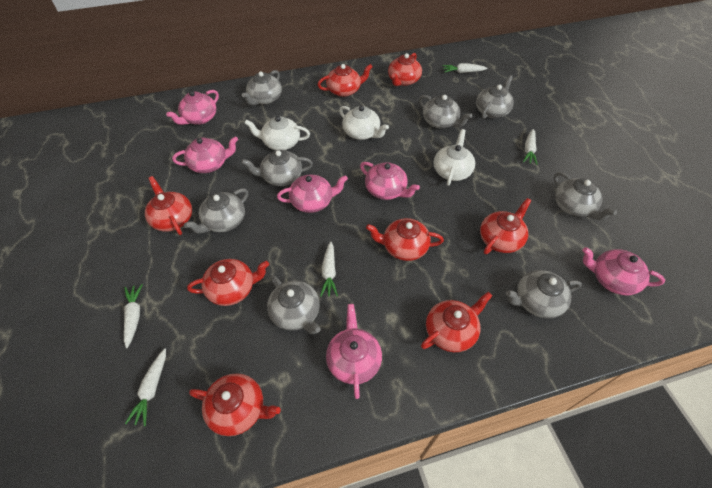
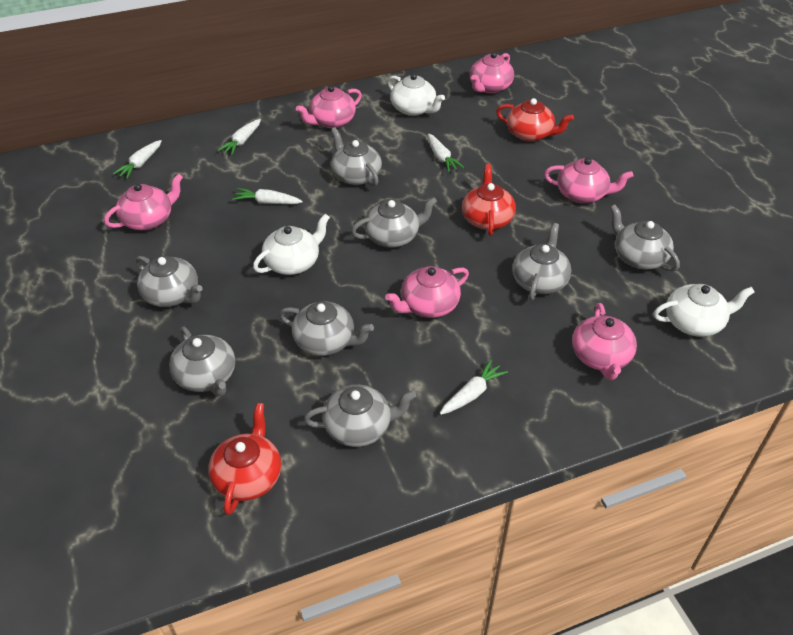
red teapot: 8 -> 3

